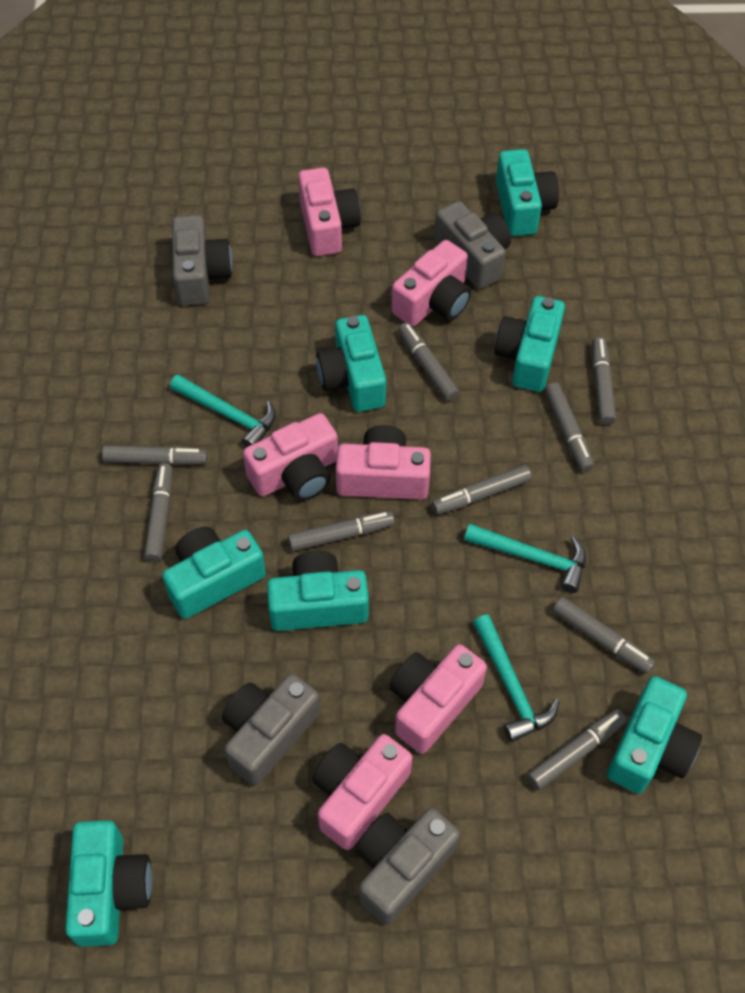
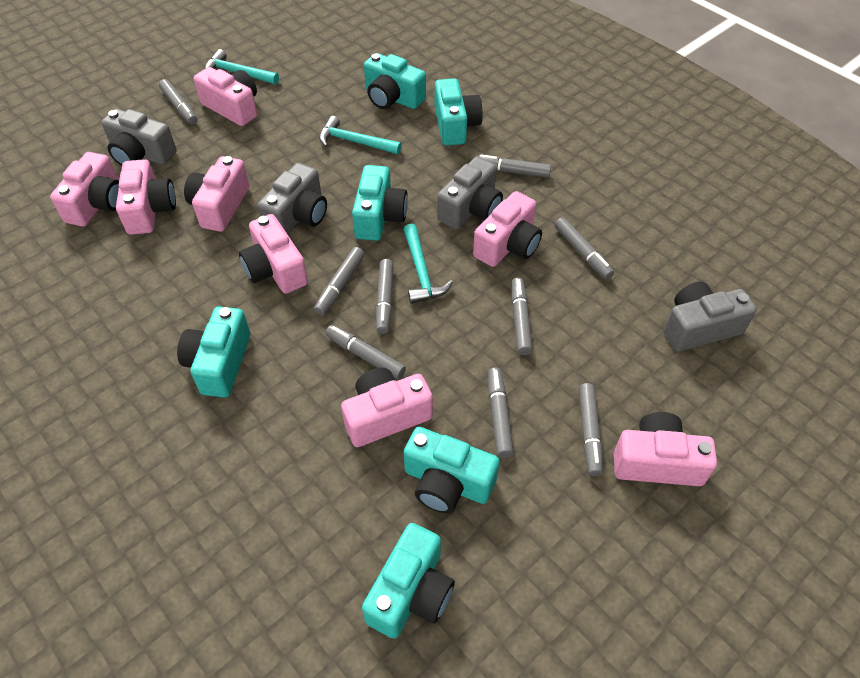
pink camera: 6 -> 8
turquoise camera: 7 -> 6

